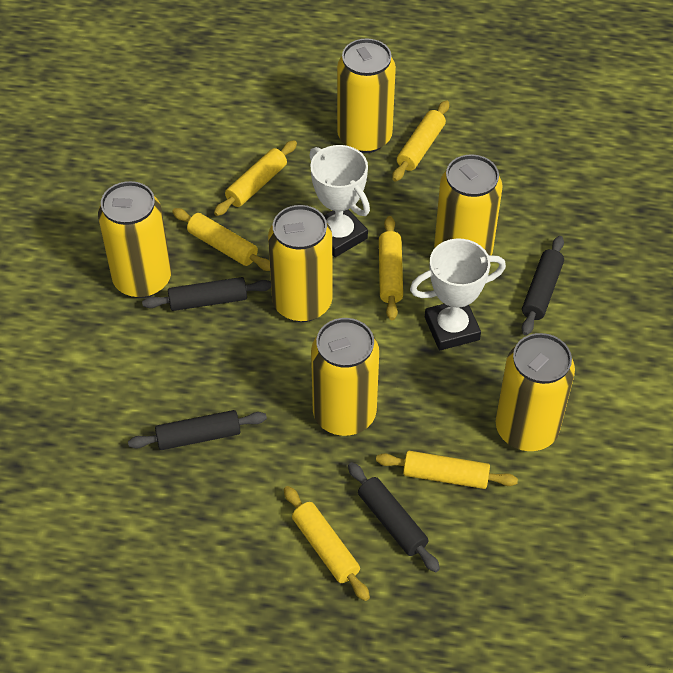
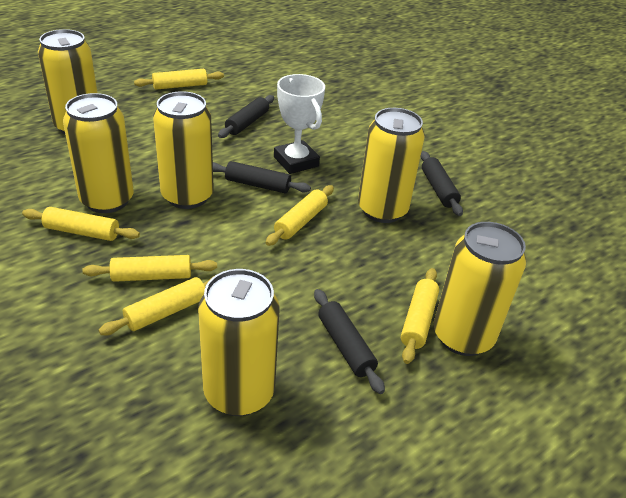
white trophy: 2 -> 1

